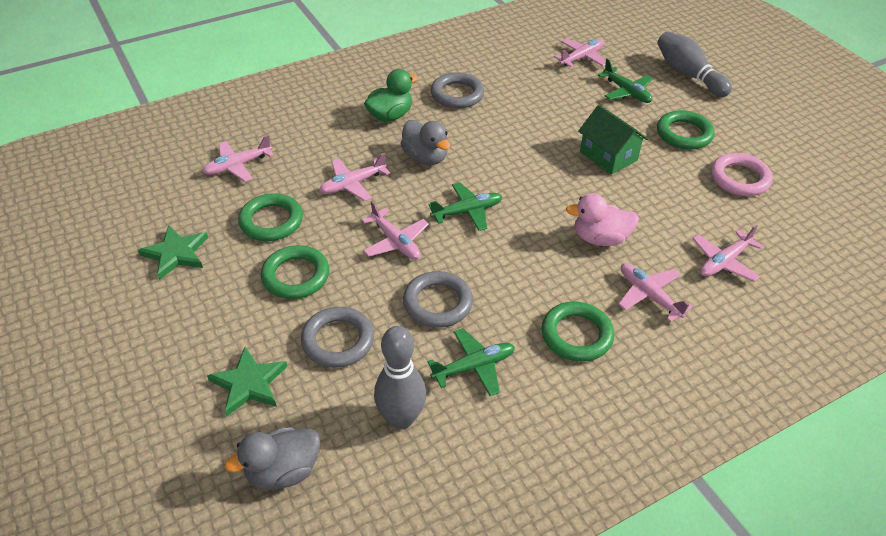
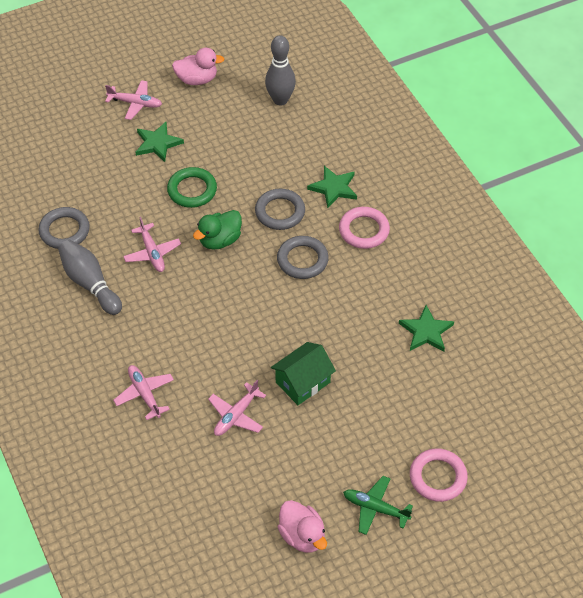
green plane: 3 -> 1
green ring: 4 -> 1
green star: 2 -> 3
grey duck: 2 -> 0
pink duck: 1 -> 2
pink plane: 6 -> 4
pink ring: 1 -> 2

